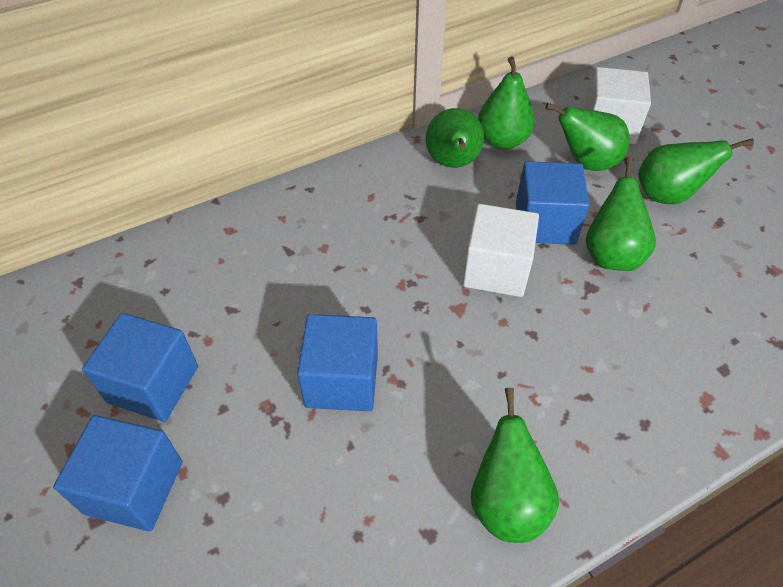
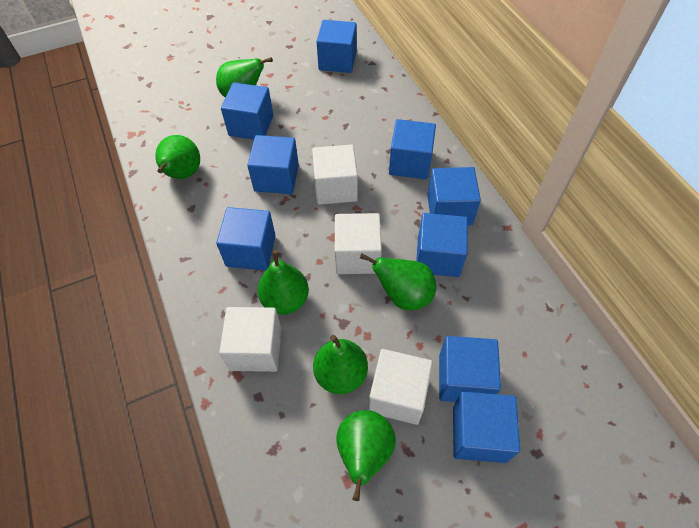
blue cube: 4 -> 9
white cube: 2 -> 4

